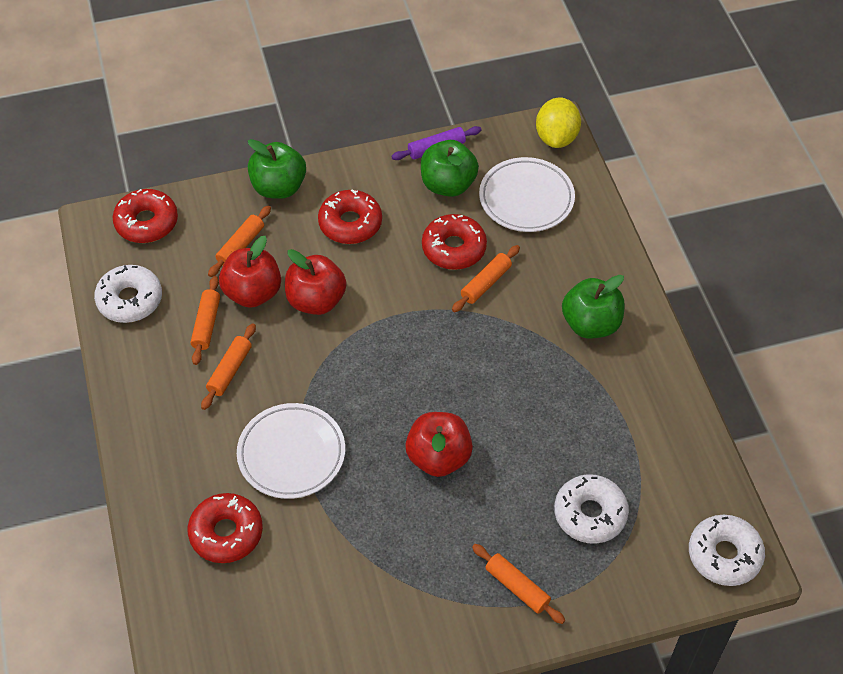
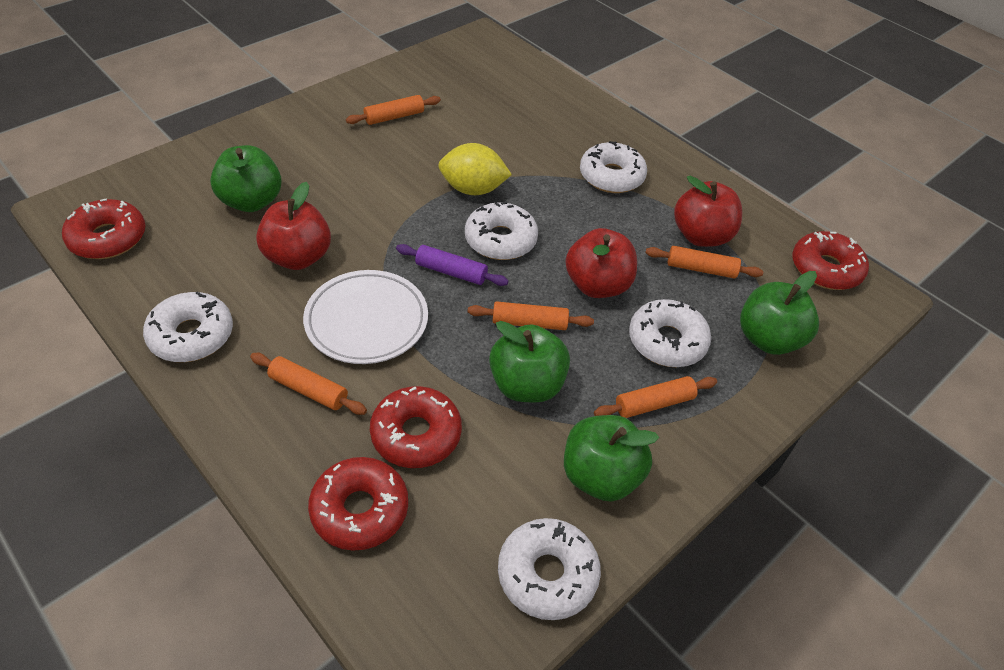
green apple: 3 -> 4
white donut: 3 -> 5
white plate: 2 -> 1

